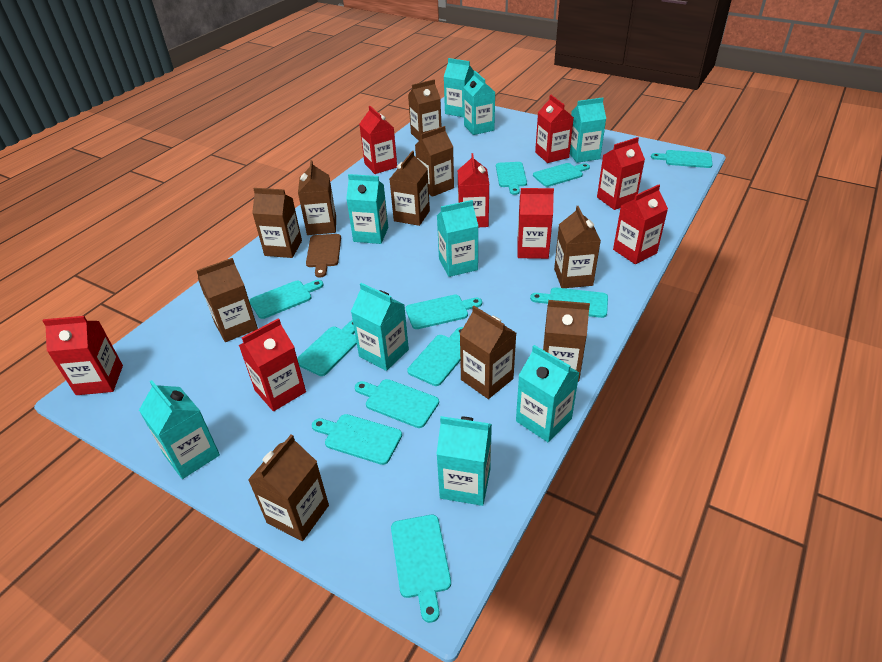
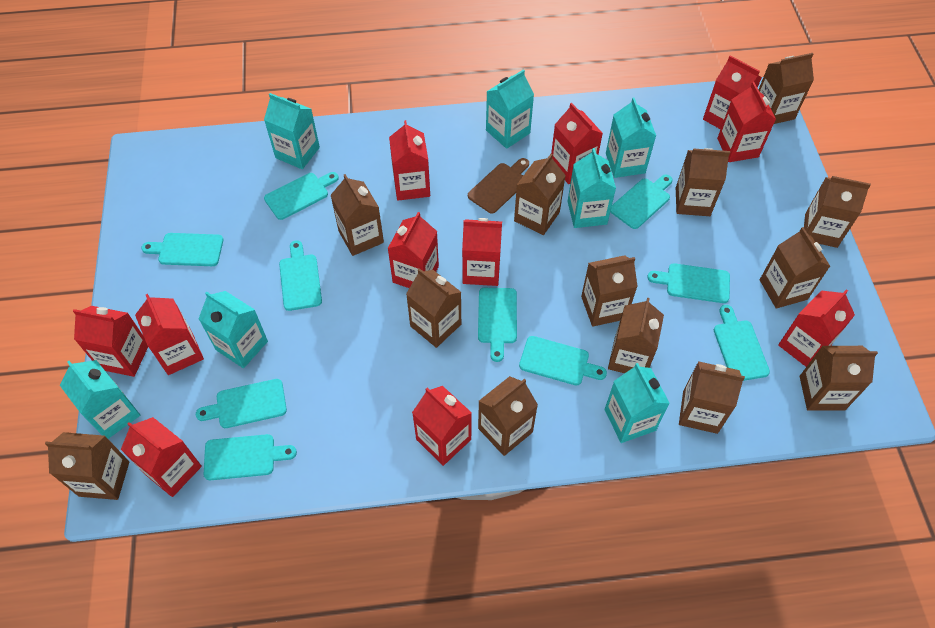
brown carton: 10 -> 13
red carton: 8 -> 11
turquoise carton: 9 -> 7
turquoise cutting board: 11 -> 10

